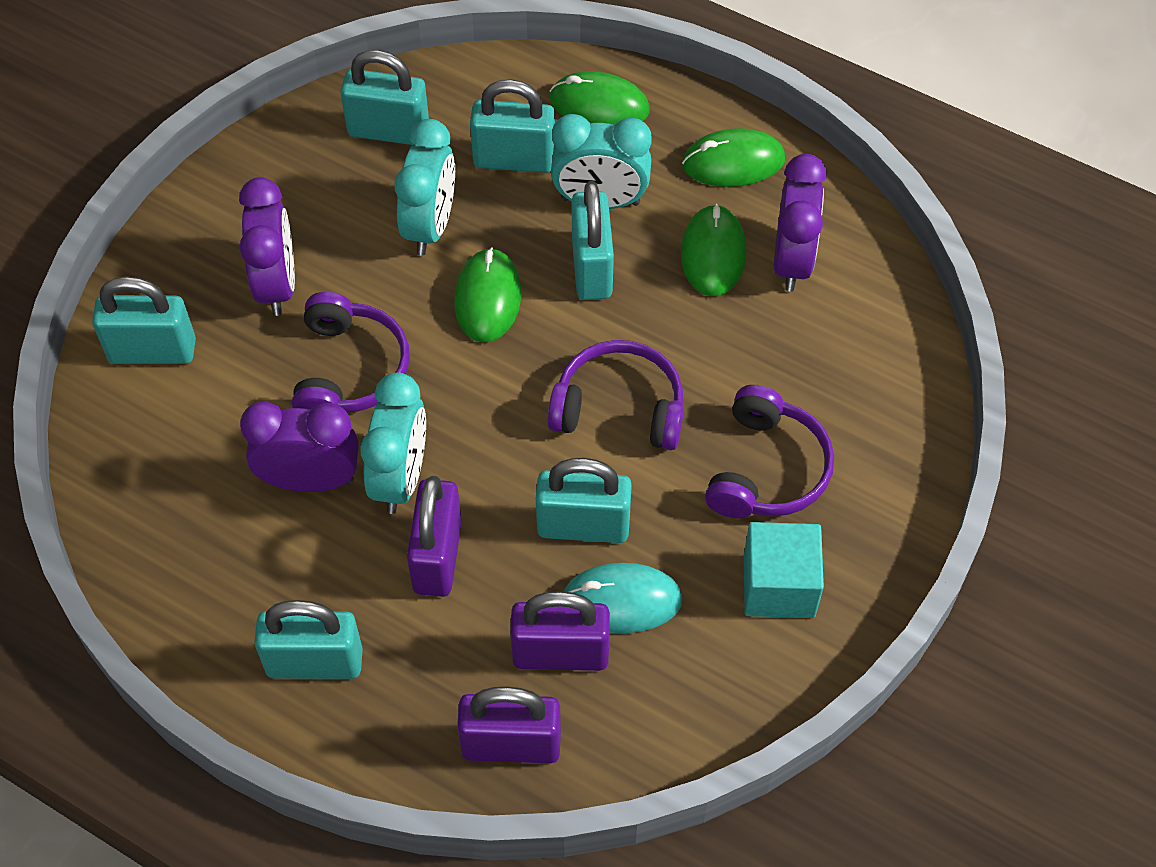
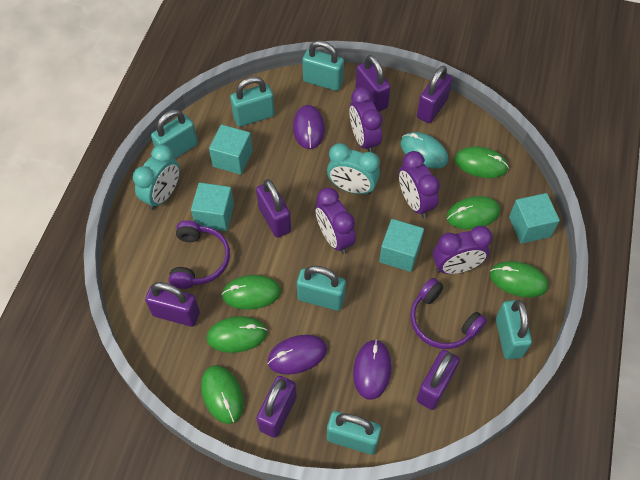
green mouse: 4 -> 6
purple clock: 3 -> 4
purple headphones: 3 -> 2
purple mouse: 0 -> 3
purple padlock: 3 -> 6
turquoise clock: 3 -> 2
turquoise cube: 1 -> 4

